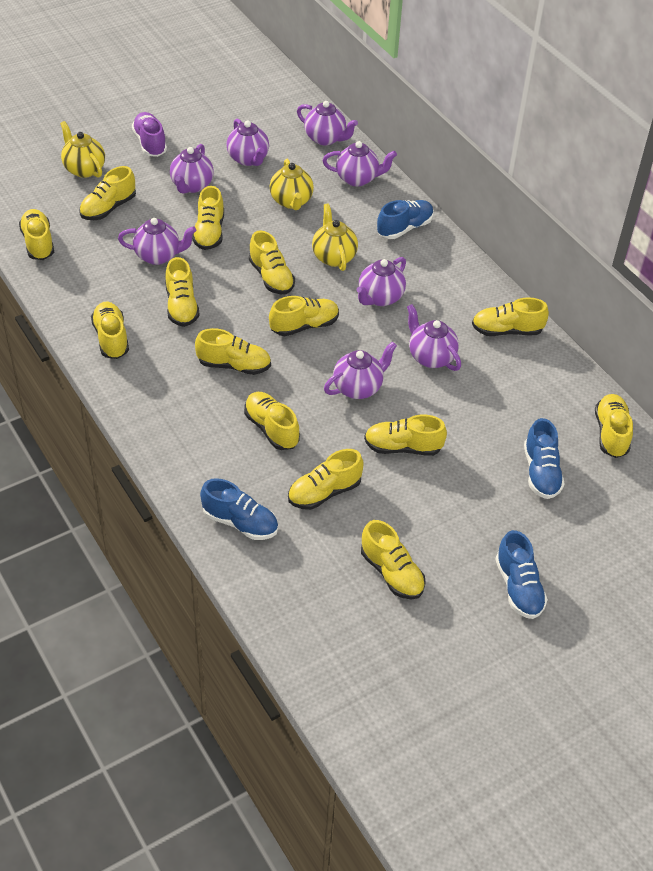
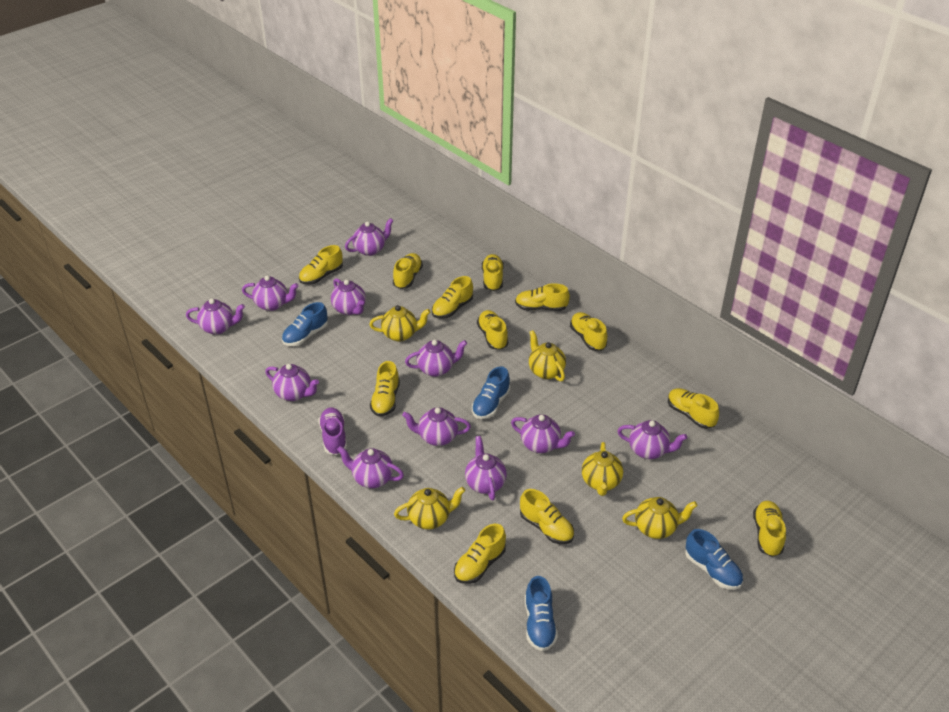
purple teapot: 8 -> 11
yellow shoe: 14 -> 12
yellow teapot: 3 -> 5

